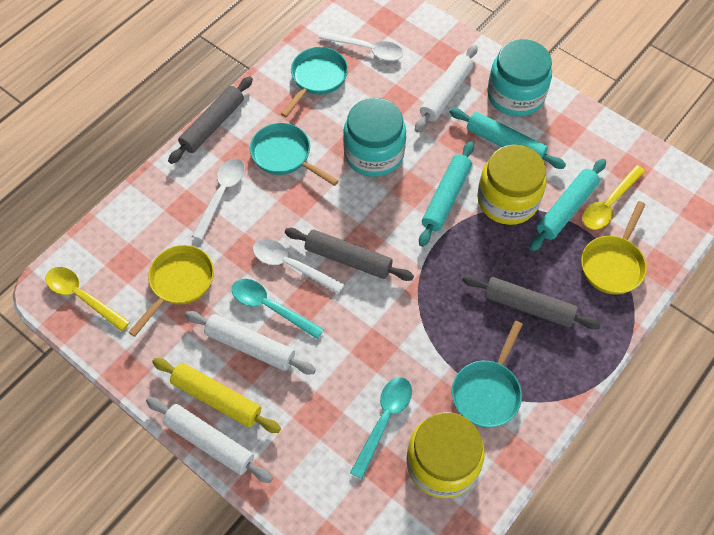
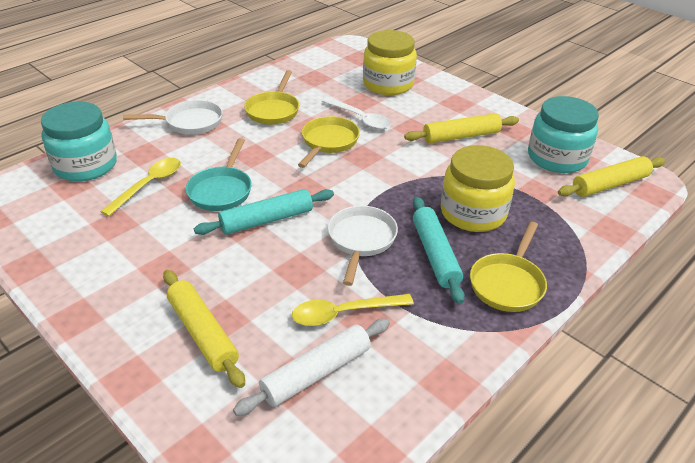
grey rolling pin: 3 -> 0
turquoise pan: 3 -> 1
turquoise rolling pin: 3 -> 2
turquoise spoon: 2 -> 0
white pan: 0 -> 2
white rolling pin: 3 -> 1
white spoon: 3 -> 1
yellow pan: 2 -> 3
yellow rolling pin: 1 -> 3

